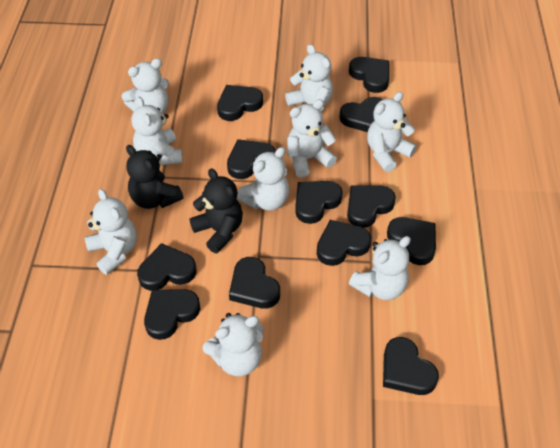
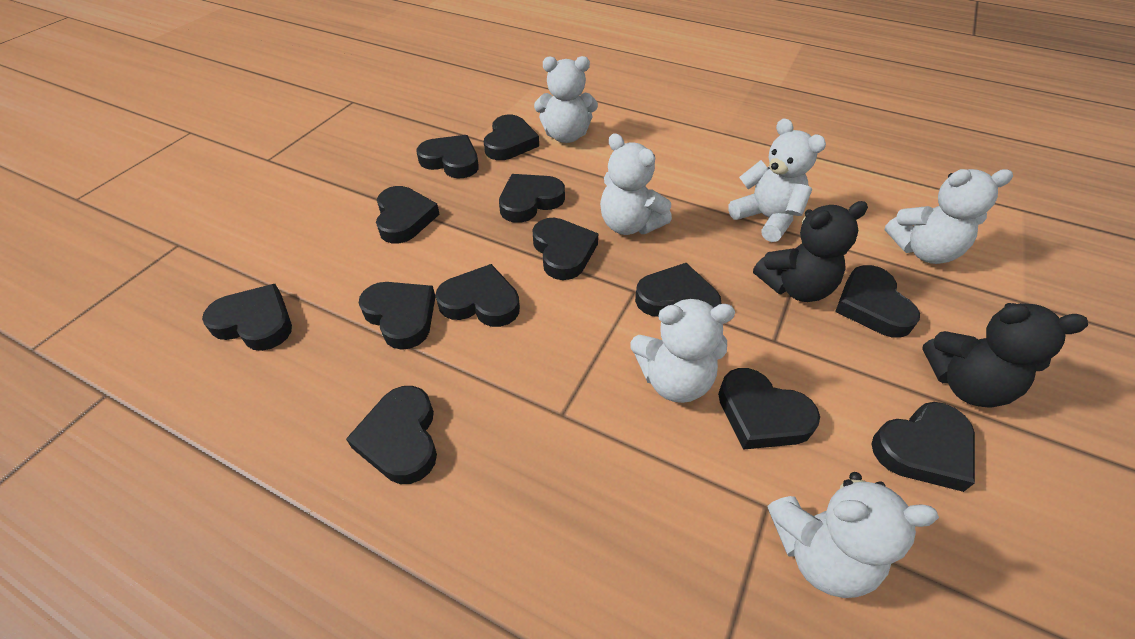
black heart: 12 -> 13
white teddy bear: 9 -> 6

